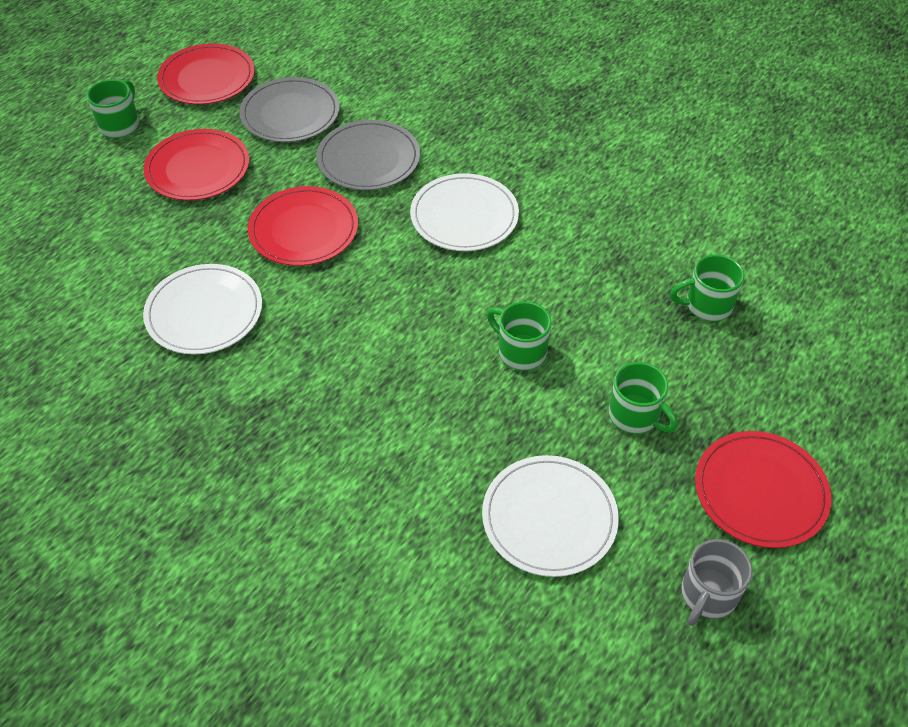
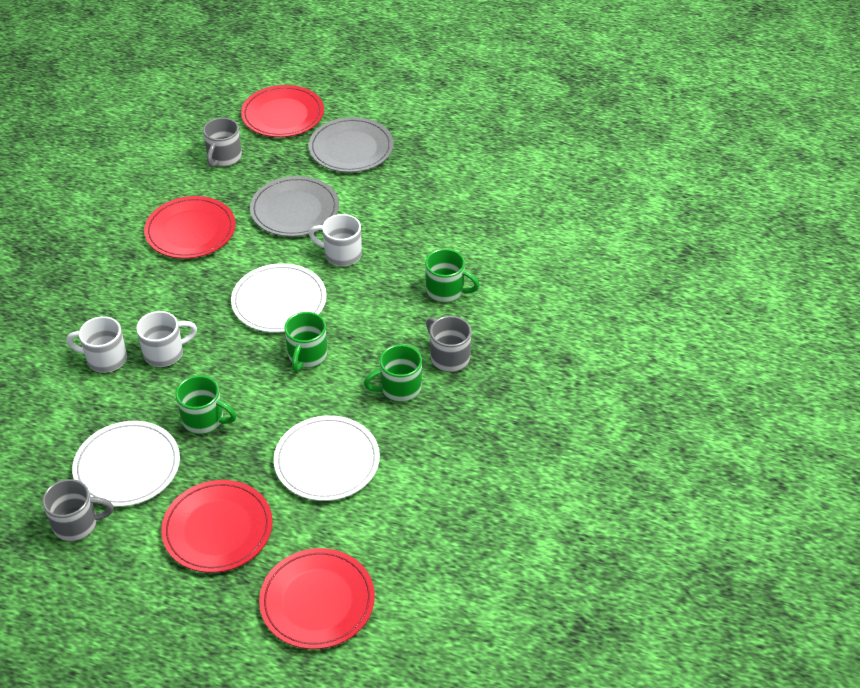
grey mug: 1 -> 3
white mug: 0 -> 3

